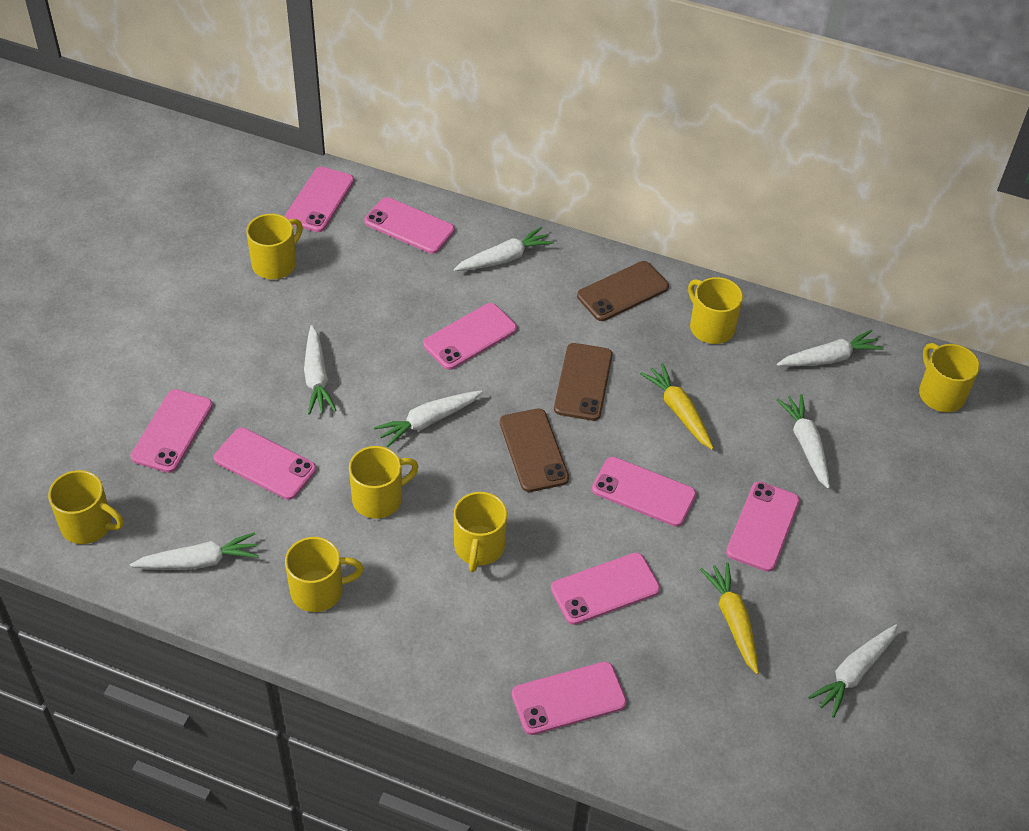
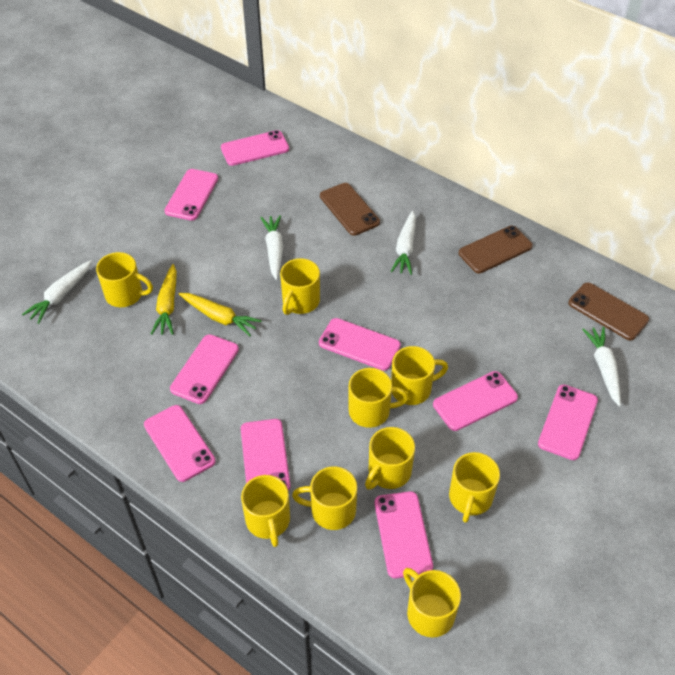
white carrot: 7 -> 4
yellow mug: 7 -> 9

